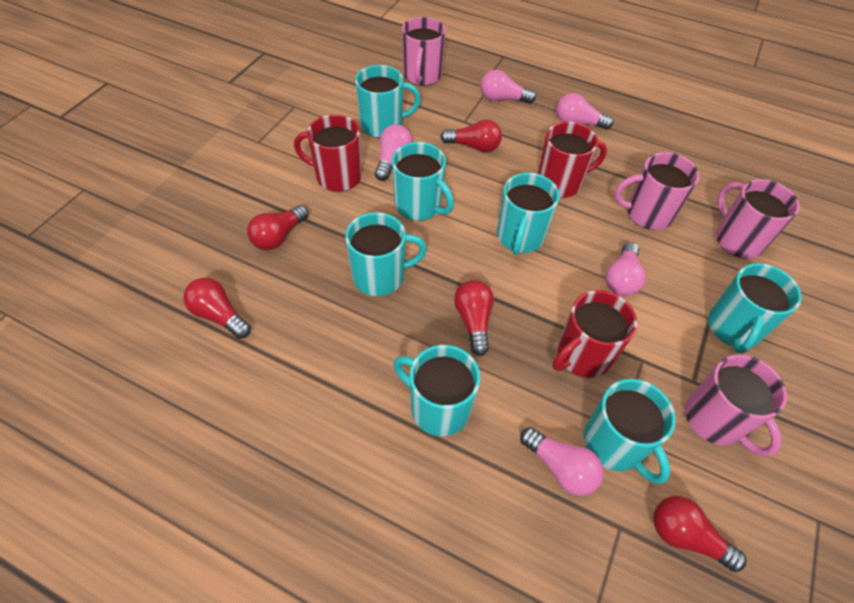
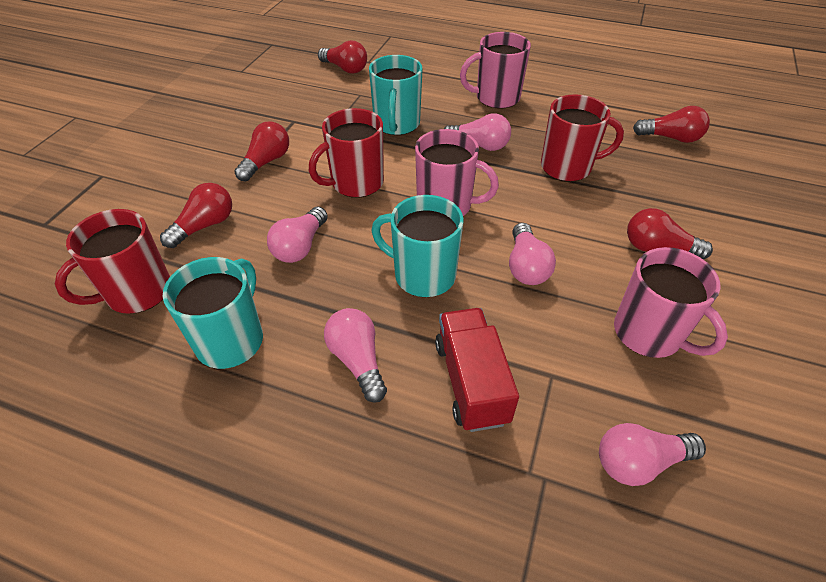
pink mug: 4 -> 3
red truck: 0 -> 1
turquoise mug: 7 -> 3

